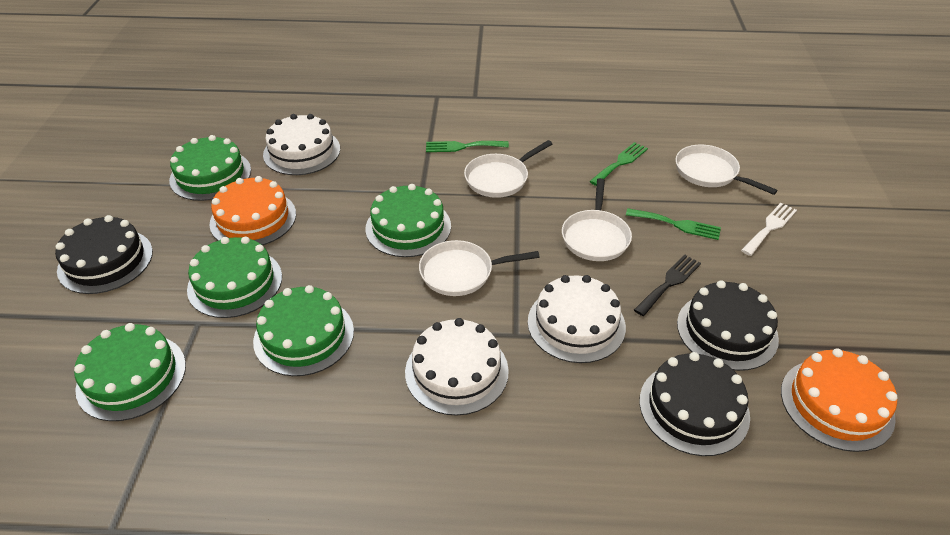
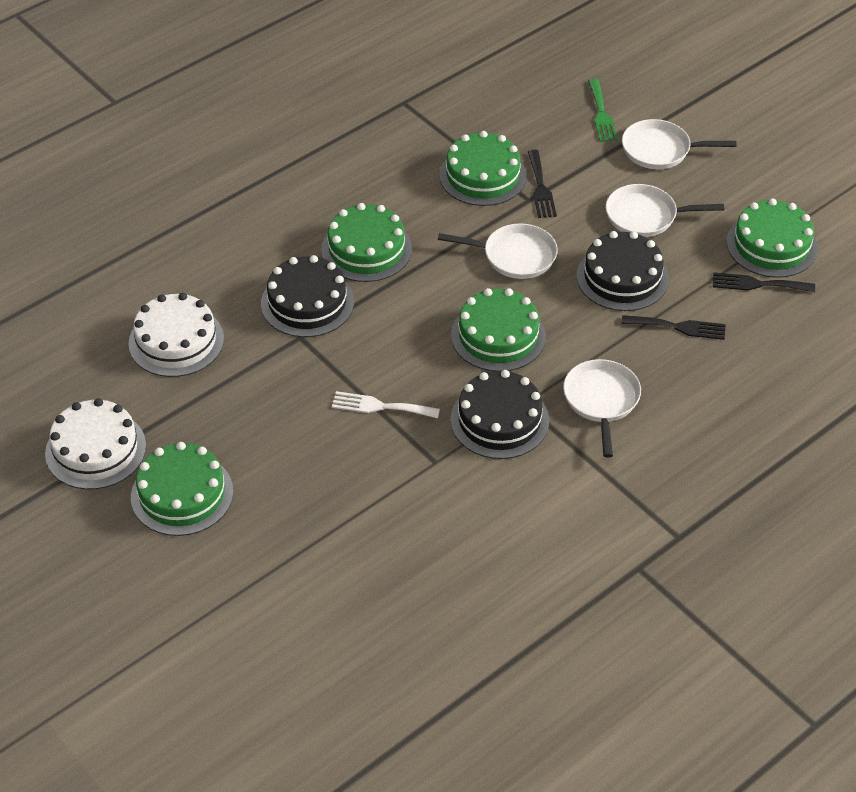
black fork: 1 -> 3
green fork: 3 -> 1
orange cake: 2 -> 0
white cake: 3 -> 2

